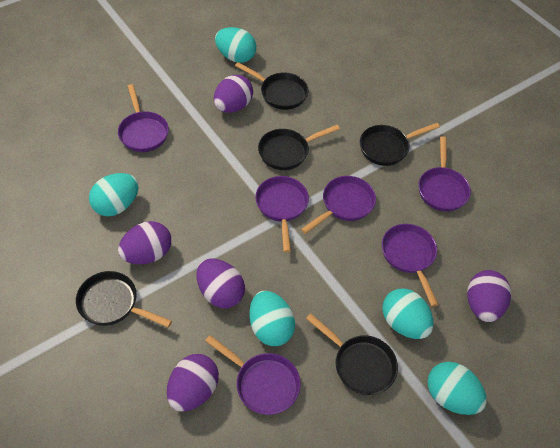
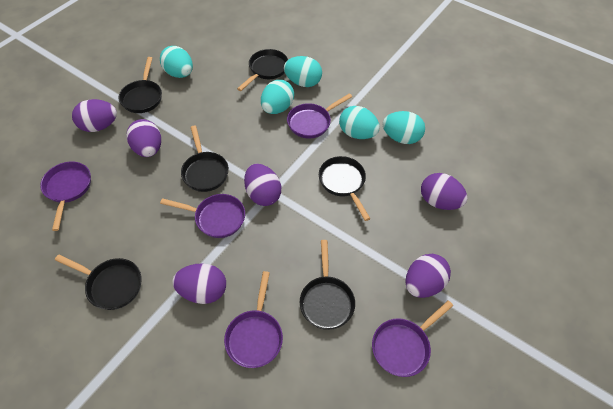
black pan: 5 -> 6
purple egg: 5 -> 6
purple pan: 6 -> 5

